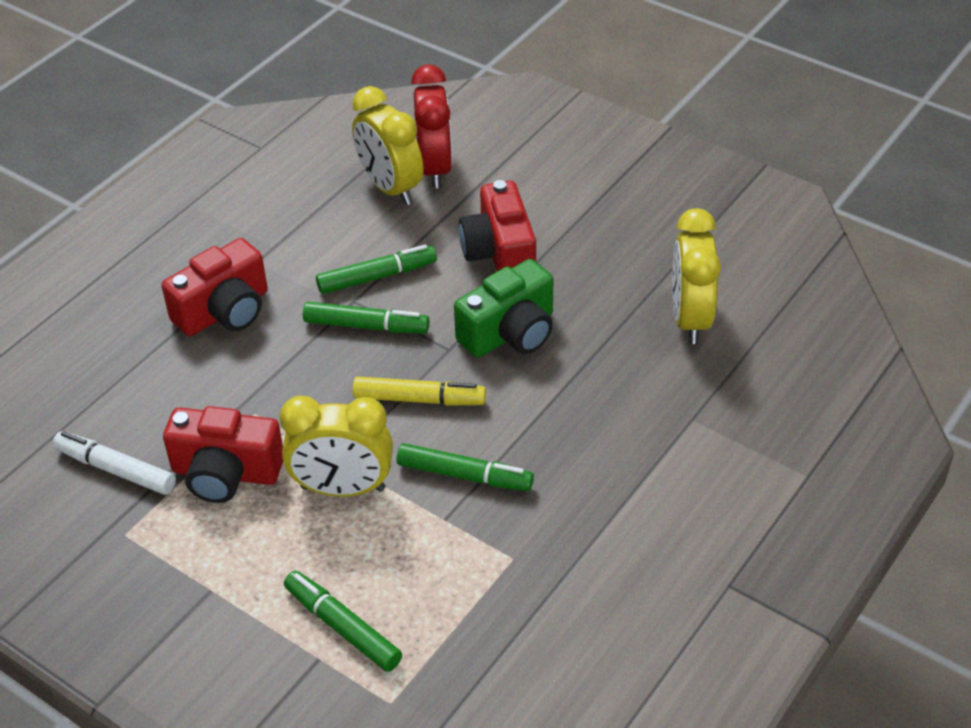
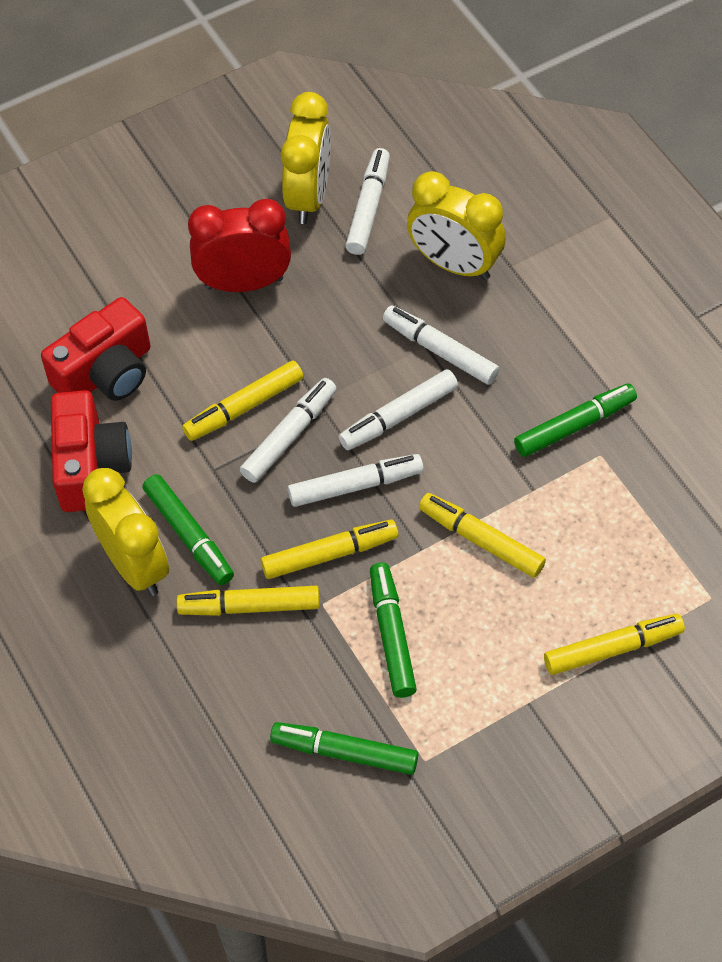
green camera: 1 -> 0
red camera: 3 -> 2
white marker: 1 -> 5
yellow marker: 1 -> 5

